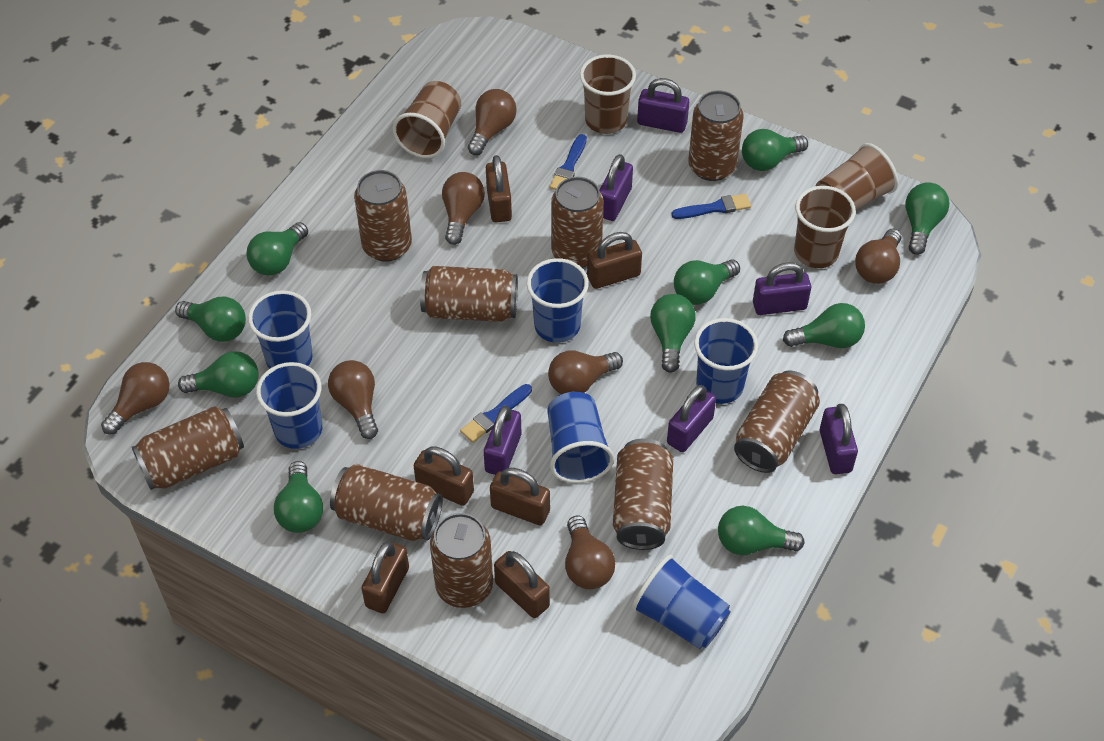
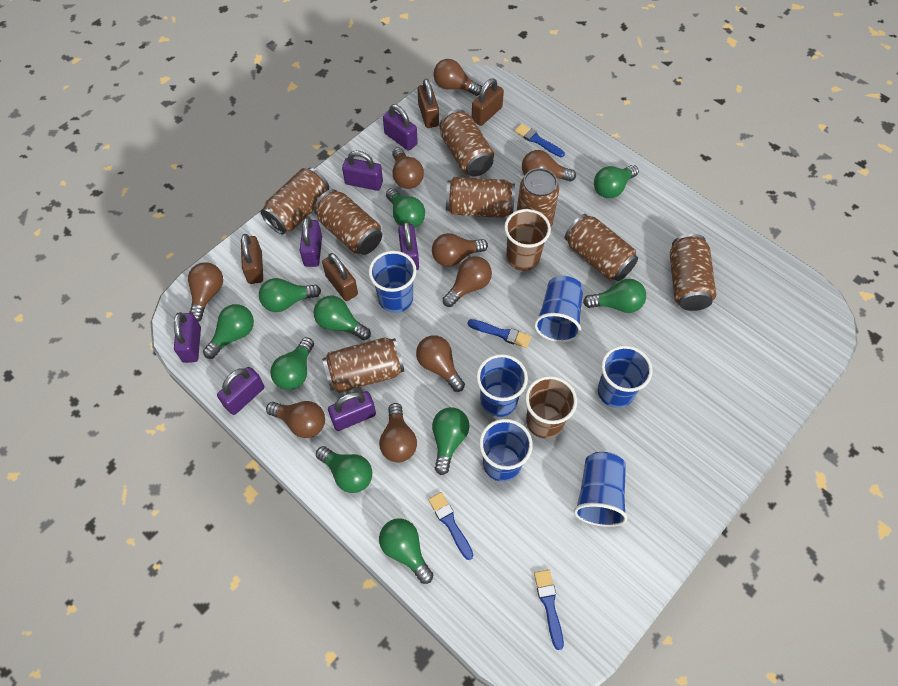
blue brush: 3 -> 4
brown can: 9 -> 8
brown cup: 4 -> 2
brown light bulb: 7 -> 9
brown padlock: 6 -> 4
purple padlock: 6 -> 7

